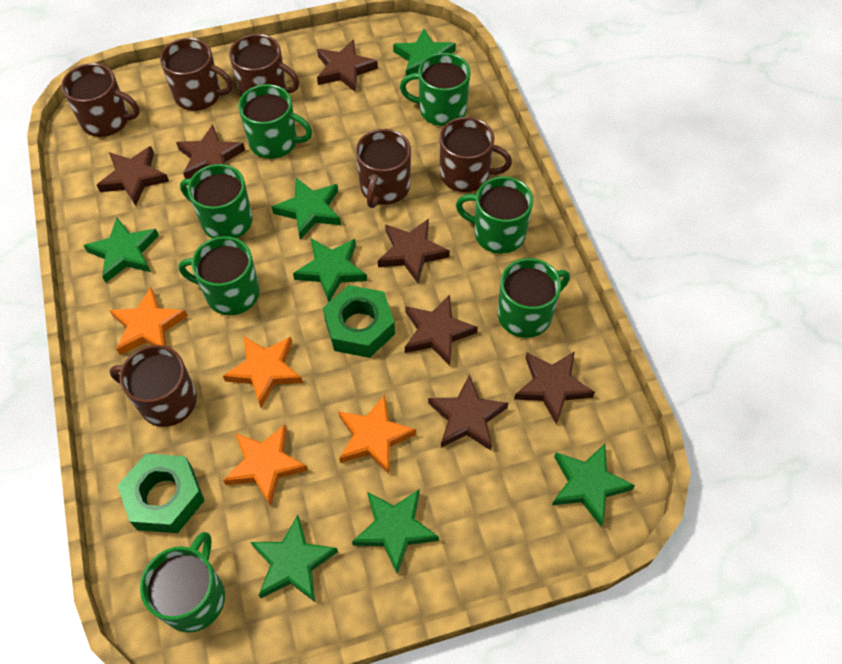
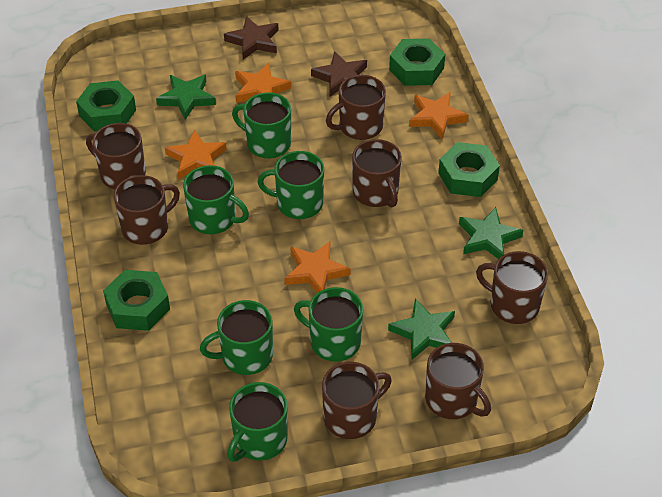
brown mug: 6 -> 7
brown star: 7 -> 2
green mug: 7 -> 6
green nut: 2 -> 4
green star: 7 -> 3

